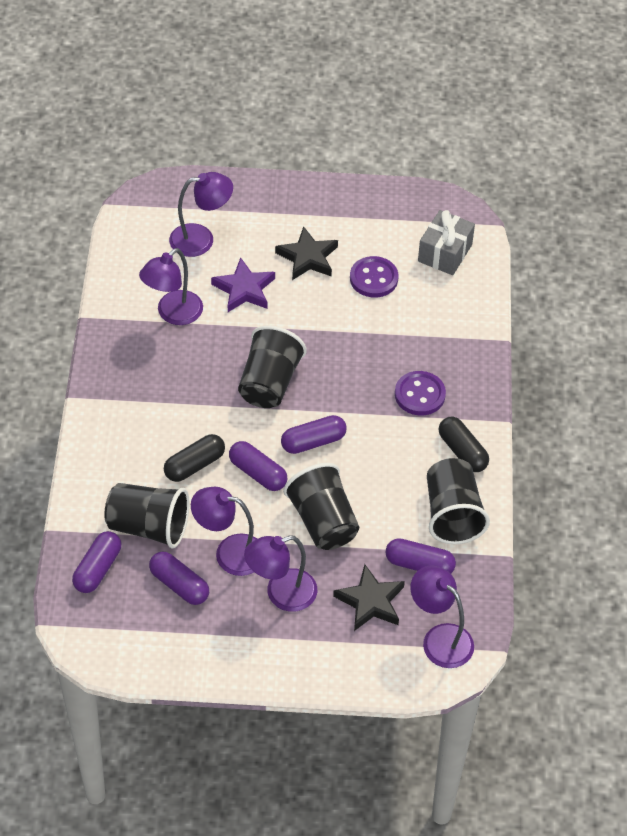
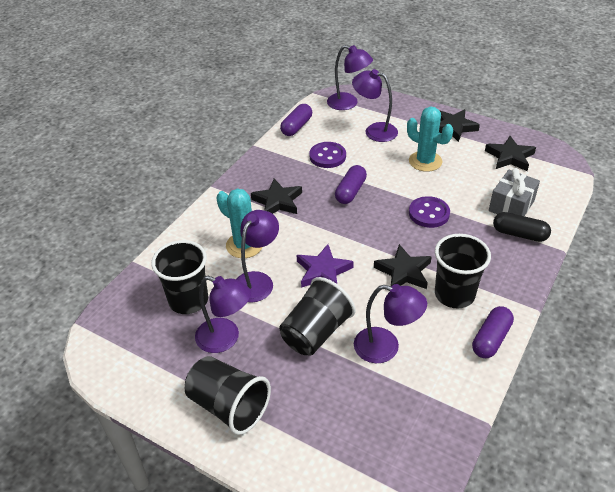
black capsule: 2 -> 1
black star: 2 -> 4
purple capsule: 5 -> 3
turquoise cactus: 0 -> 2

